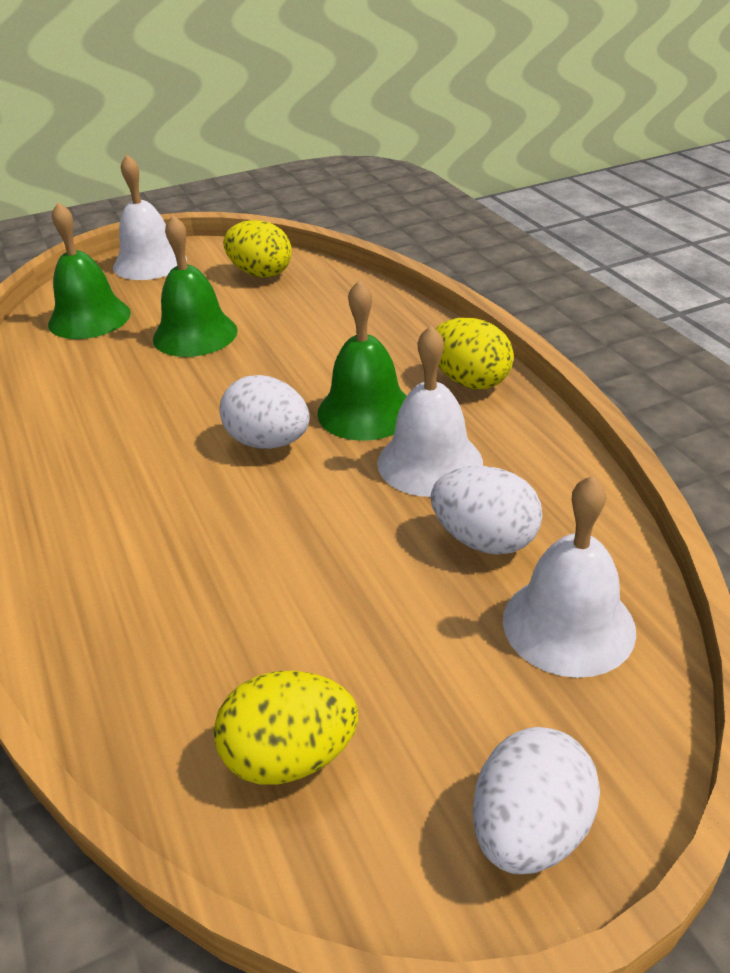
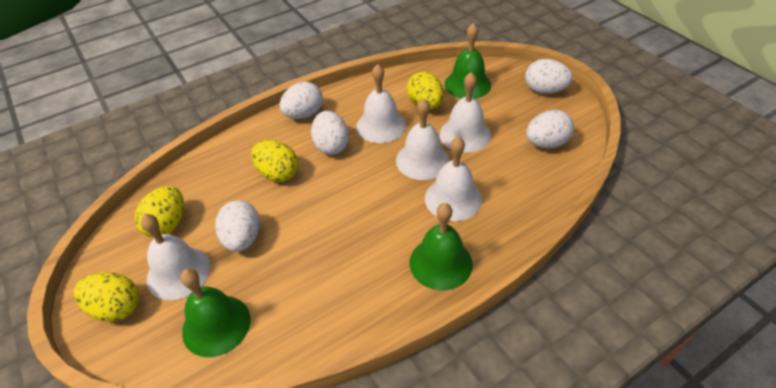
white bell: 3 -> 5
white egg: 3 -> 5
yellow egg: 3 -> 4

